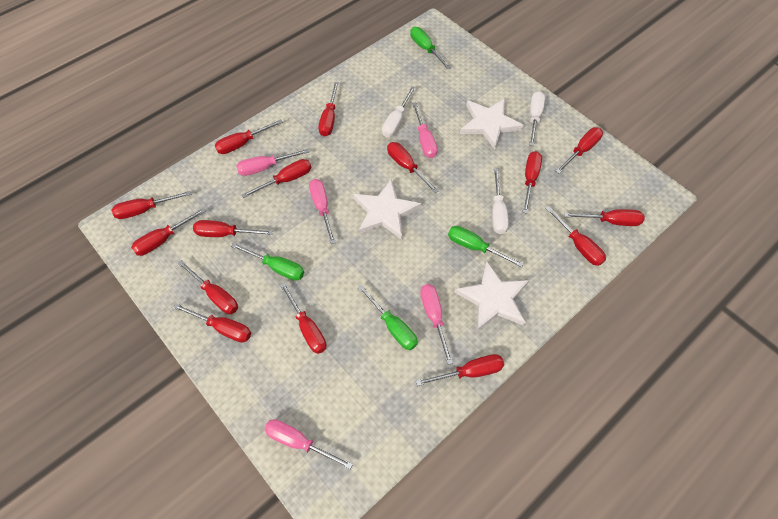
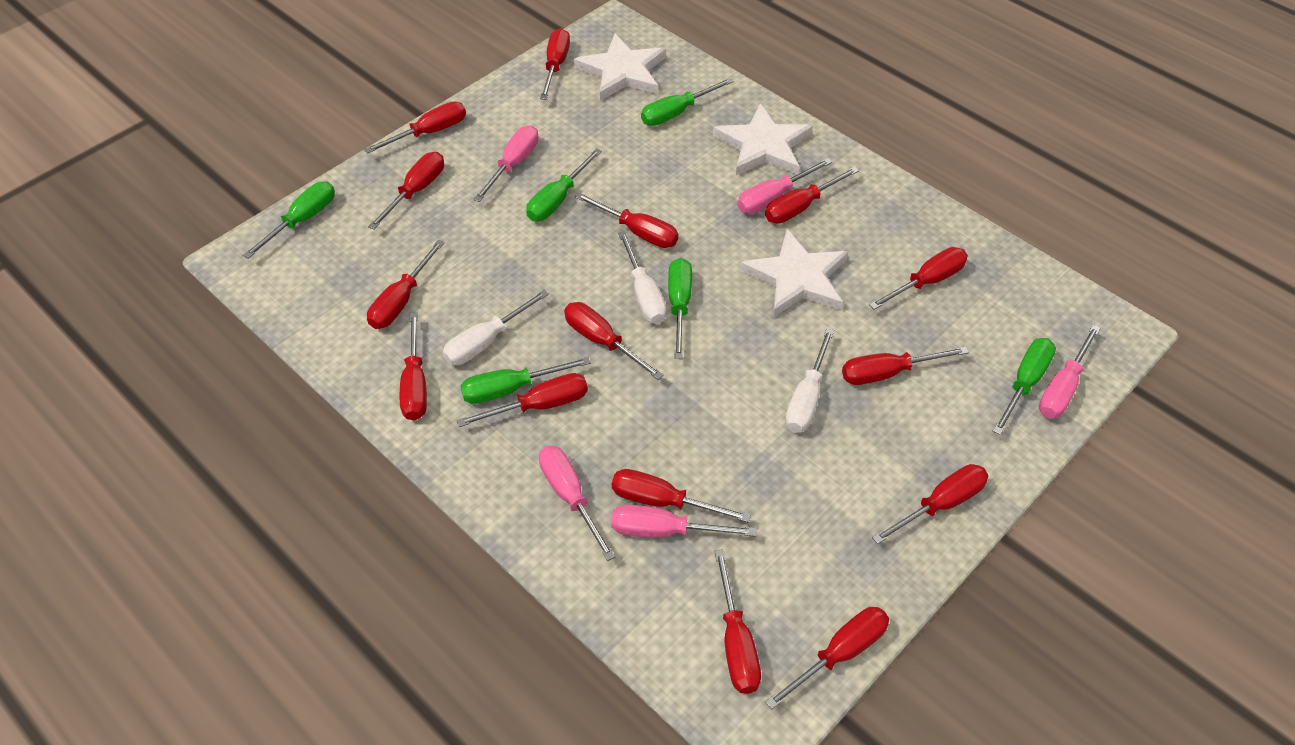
green screwdriver: 4 -> 6

